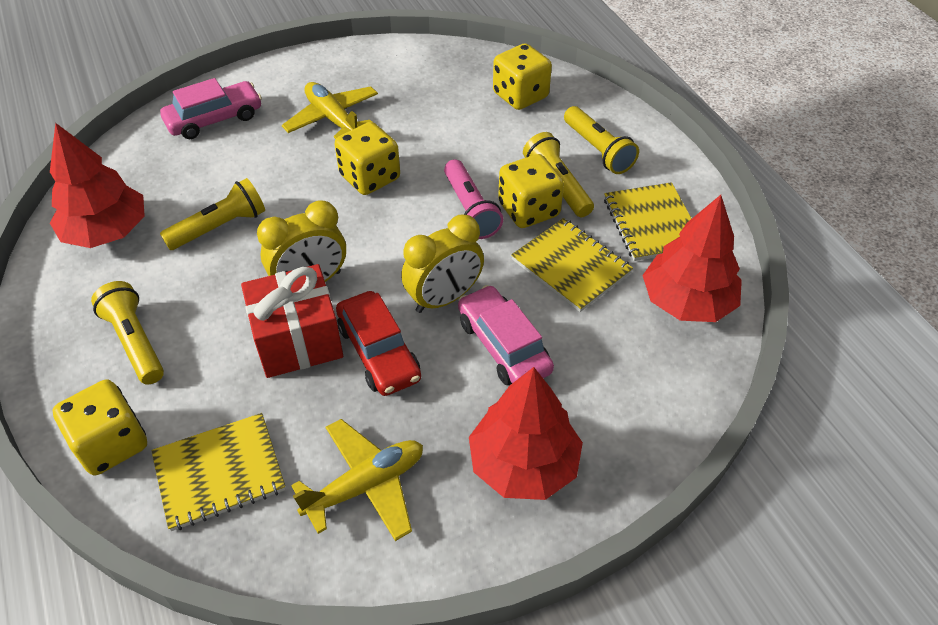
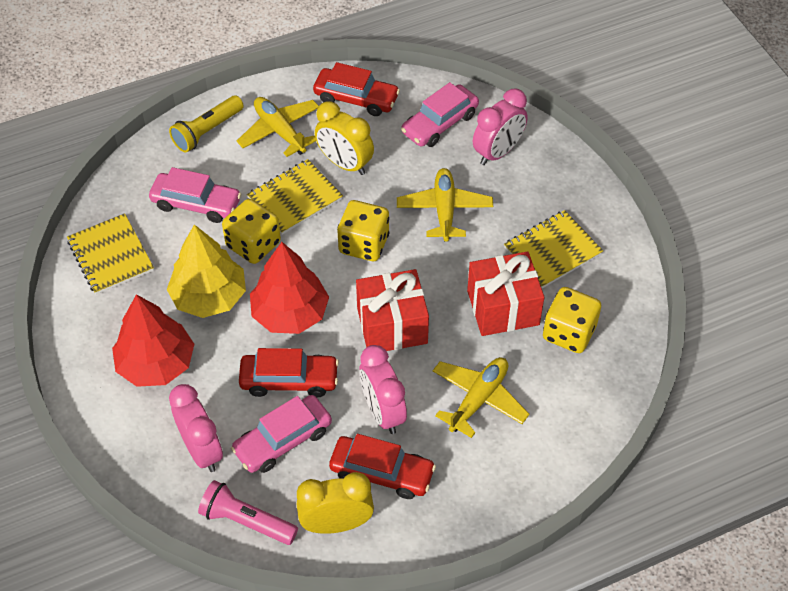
pink car: 2 -> 3
pink clock: 0 -> 3
red car: 1 -> 3
red gift: 1 -> 2
red tree: 3 -> 2
yellow dice: 4 -> 3
yellow flashlight: 4 -> 1
yellow plane: 2 -> 3
yellow tree: 0 -> 1

